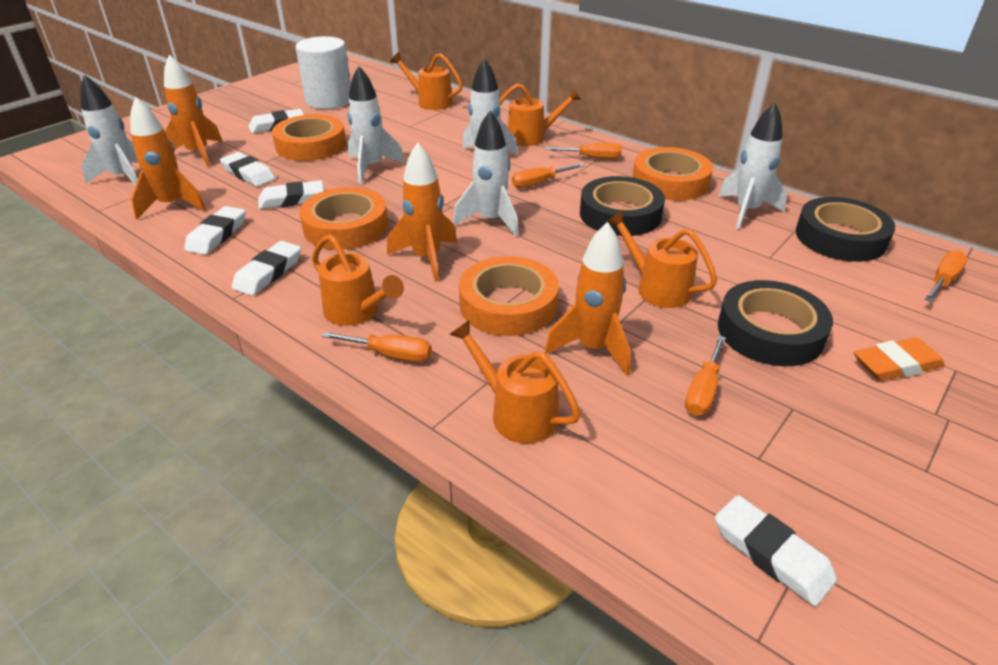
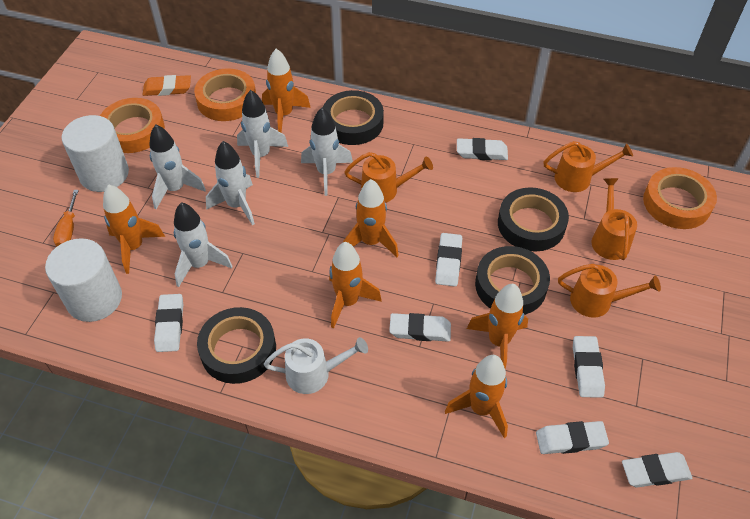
black tape: 3 -> 4
orange rocket: 4 -> 6
orange screwdriver: 5 -> 1
orange tape: 4 -> 3
orange watering can: 5 -> 4
white cylinder: 1 -> 2
white eraser: 6 -> 7
white watering can: 0 -> 1

